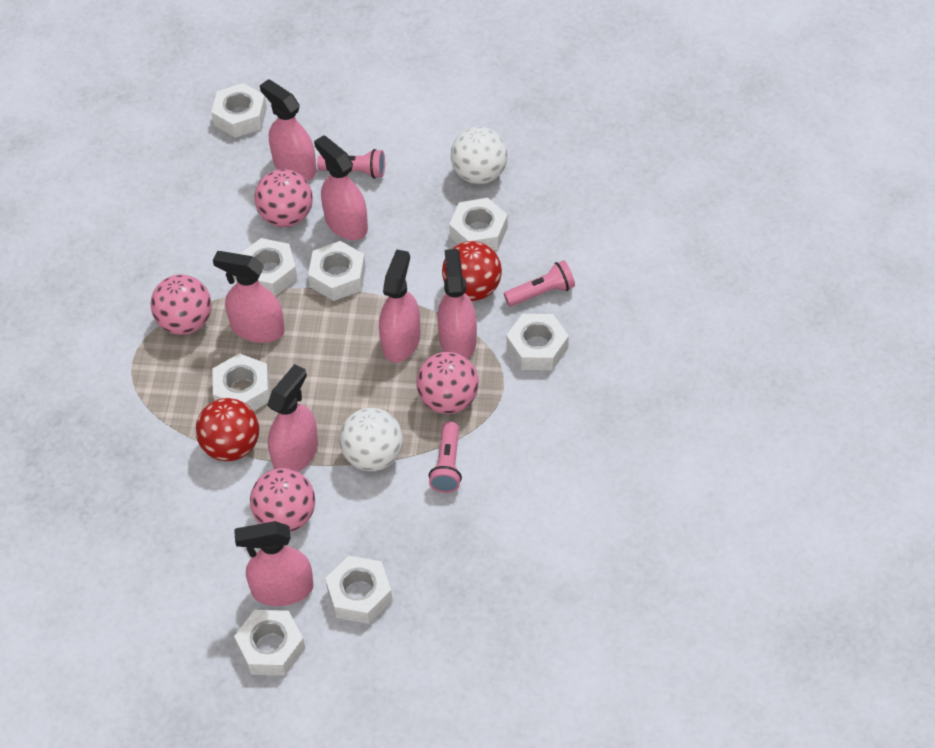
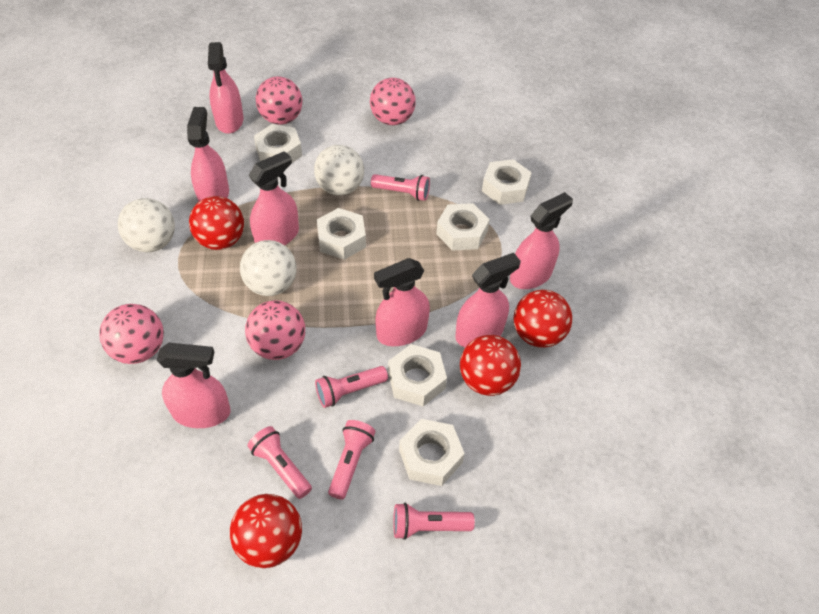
pink flashlight: 3 -> 5
red ball: 2 -> 4
white ball: 2 -> 3
white nut: 8 -> 6

